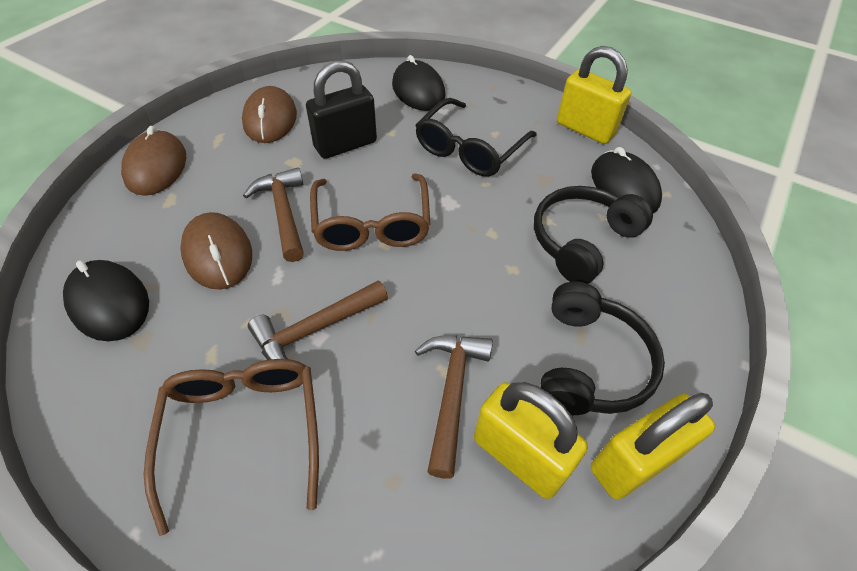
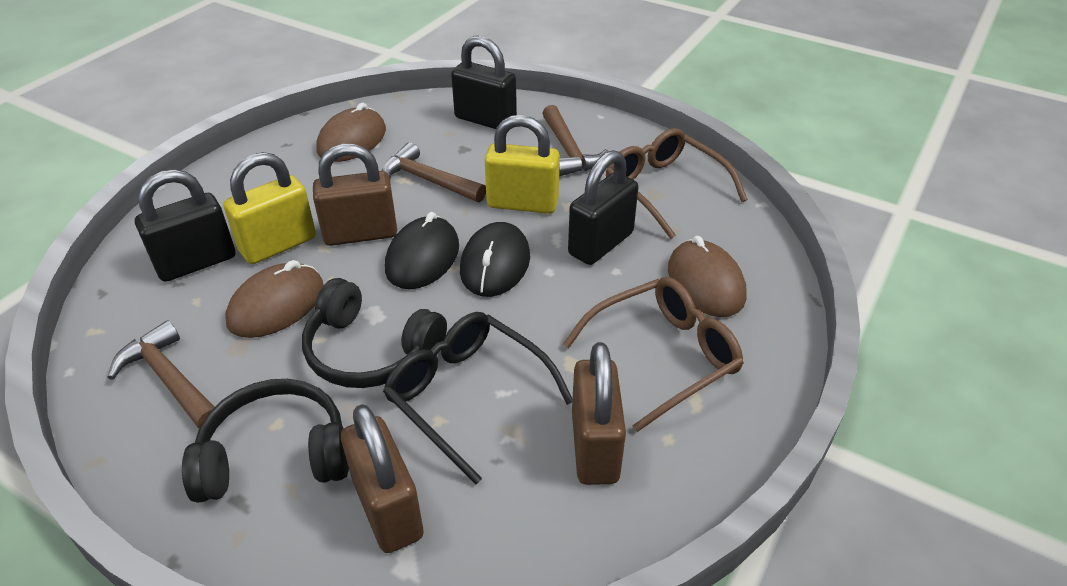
black mouse: 3 -> 2
black padlock: 1 -> 3
brown padlock: 0 -> 3
yellow padlock: 3 -> 2

